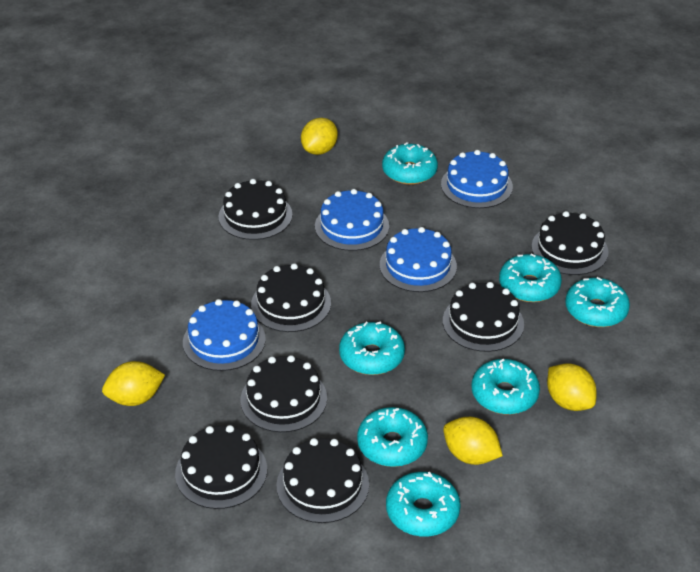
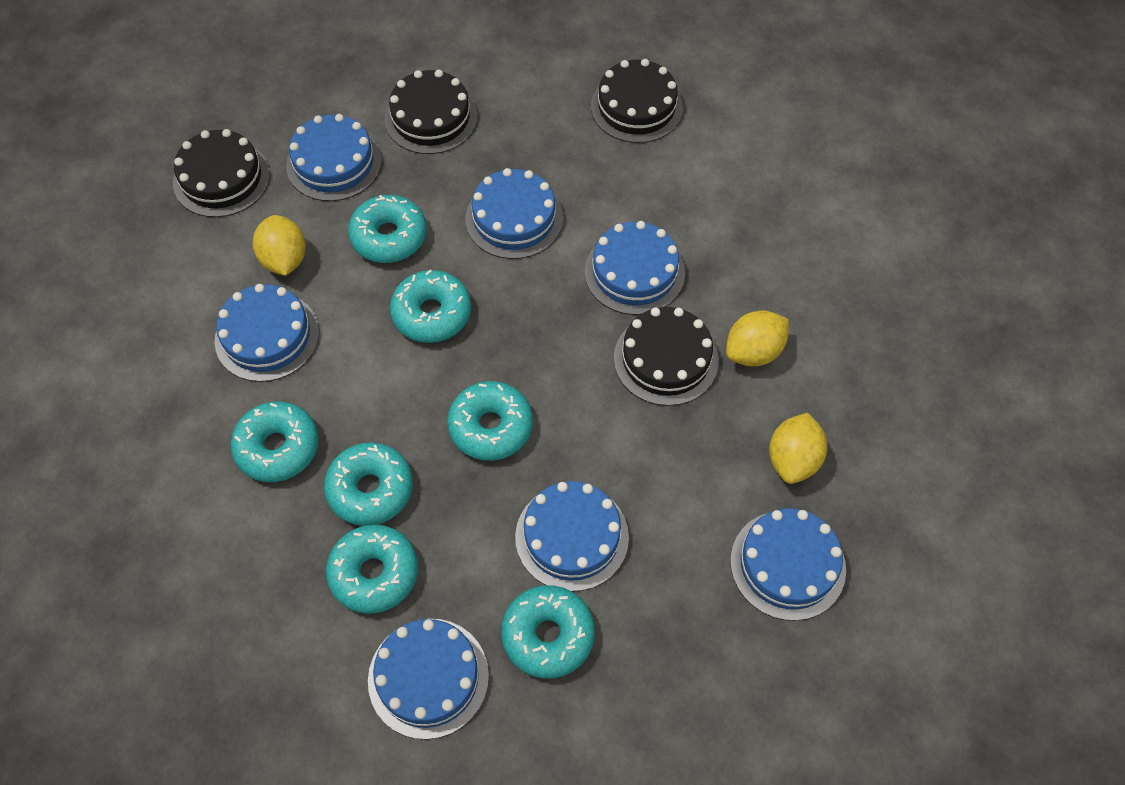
black cake: 7 -> 4
blue cake: 4 -> 7
yellow lemon: 4 -> 3

